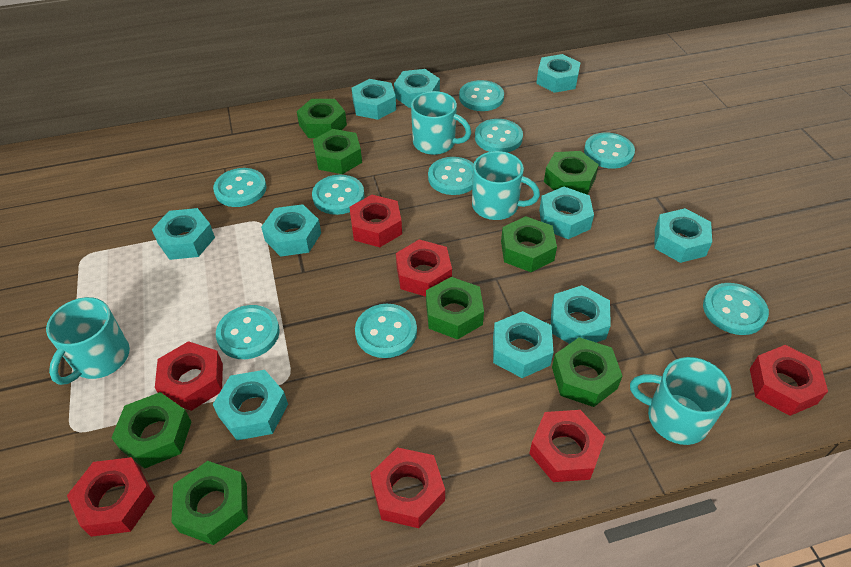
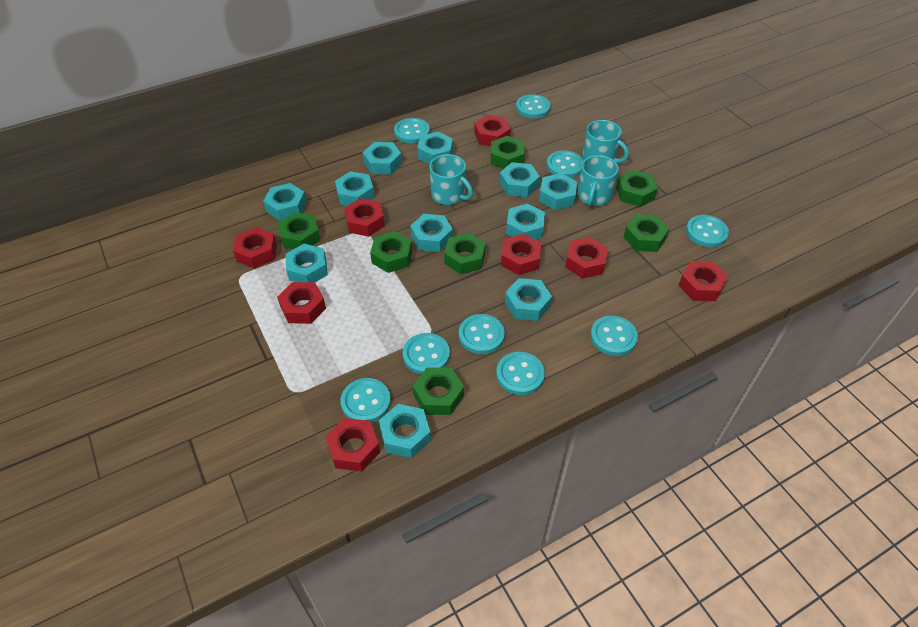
green nut: 8 -> 7
red nut: 7 -> 8
turquoise mug: 4 -> 3
turquoise nut: 10 -> 11

